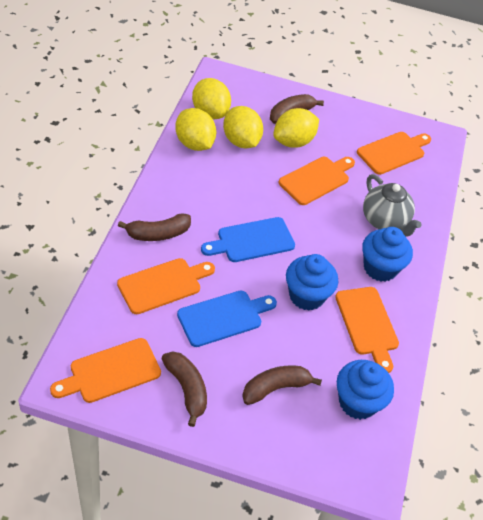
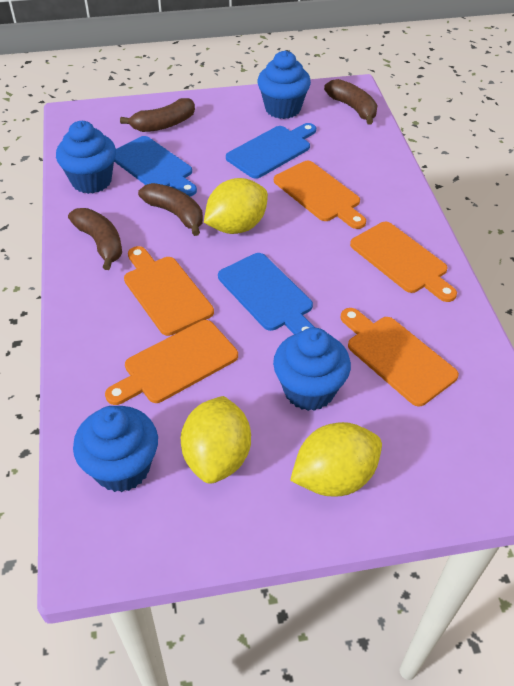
blue cupcake: 3 -> 4
blue cutting board: 2 -> 3
grey teapot: 1 -> 0
yellow lemon: 4 -> 3

